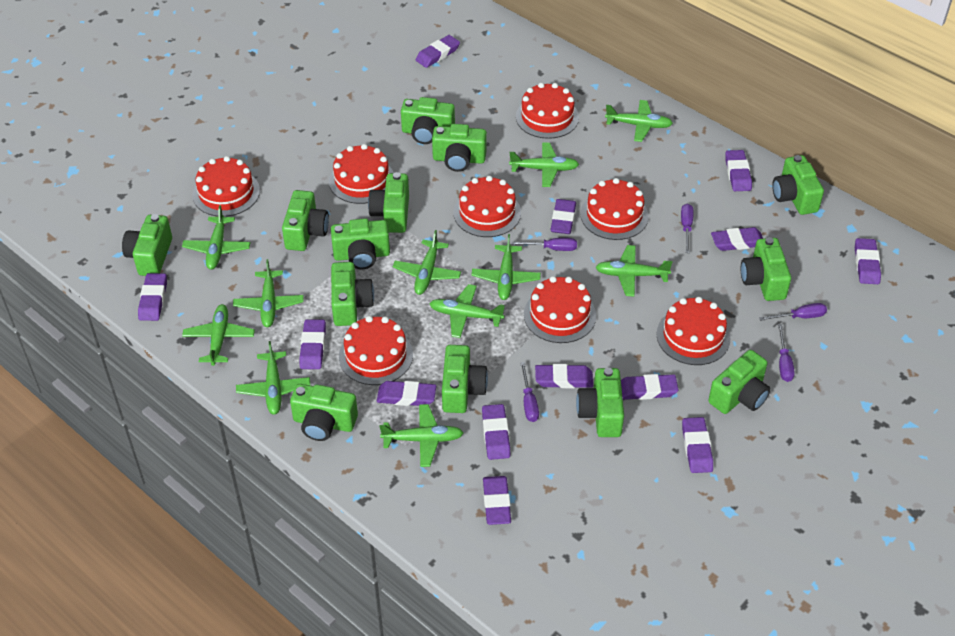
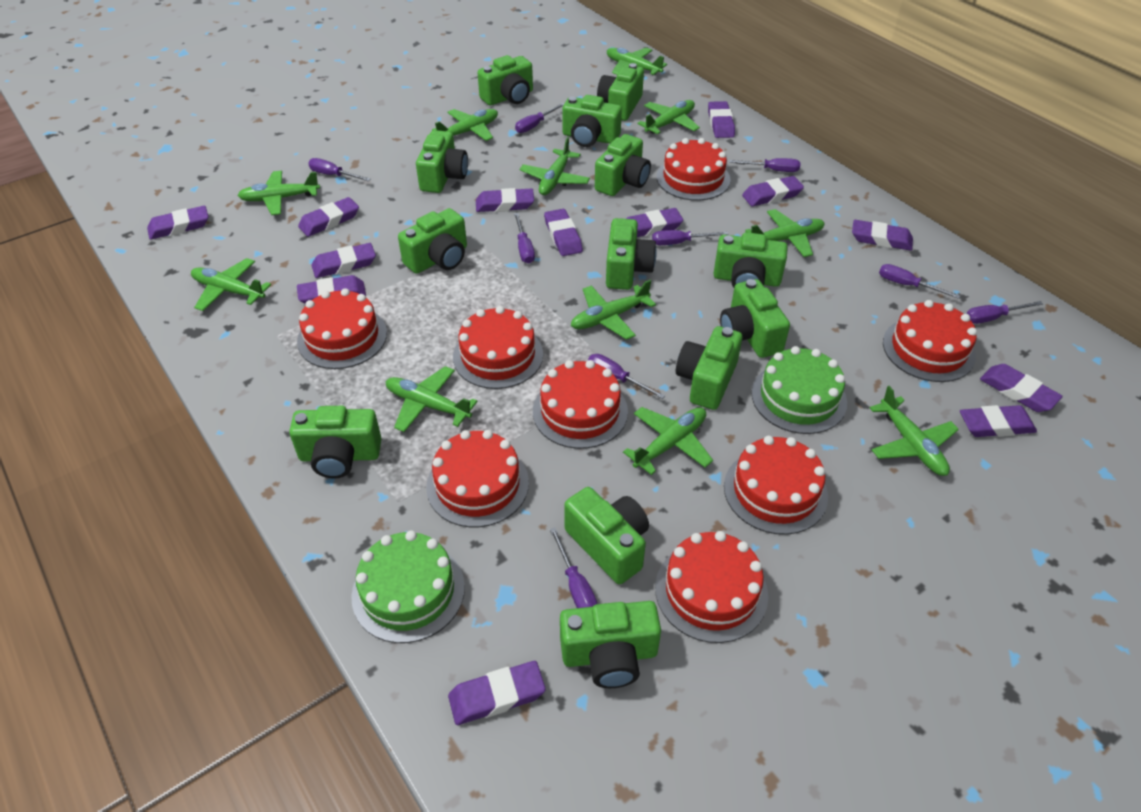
green cake: 0 -> 2
purple screwdriver: 5 -> 9

